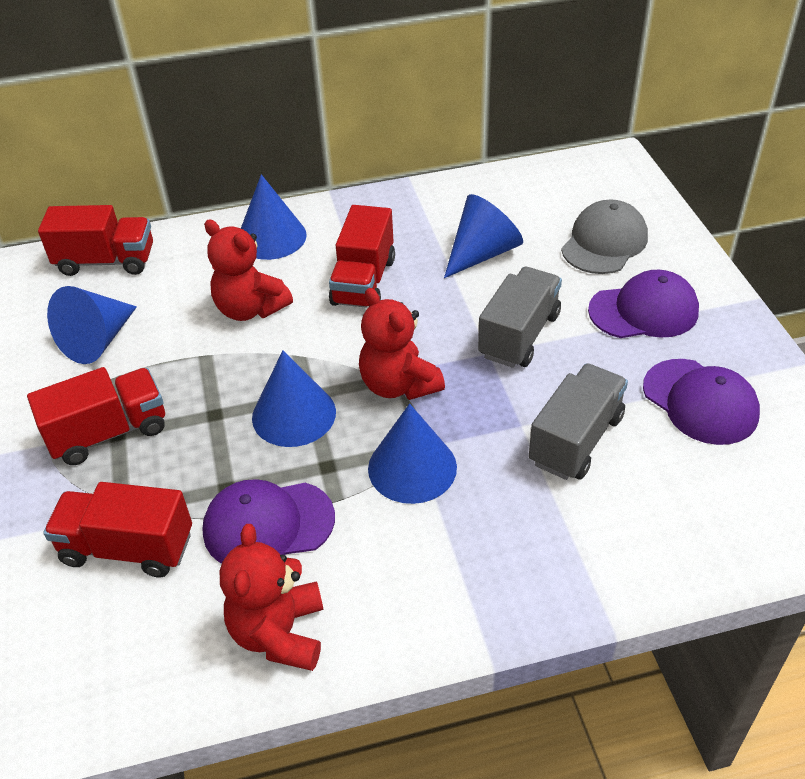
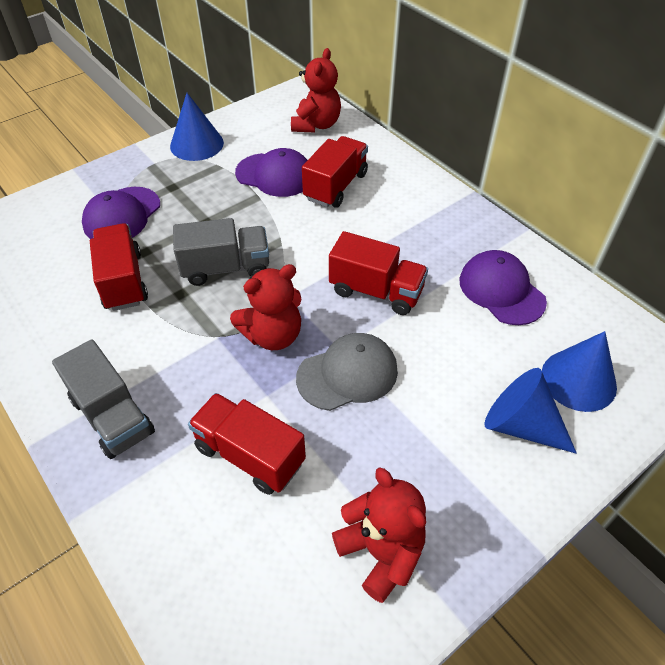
blue cone: 5 -> 3

